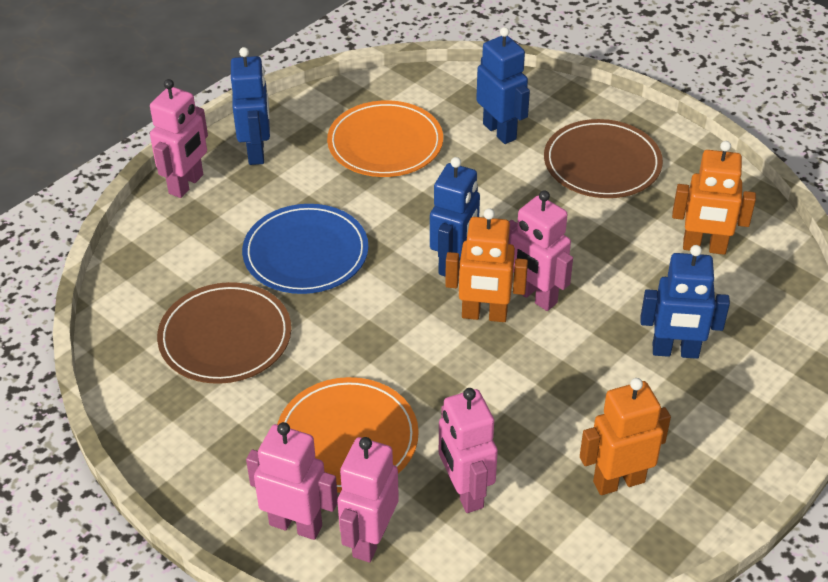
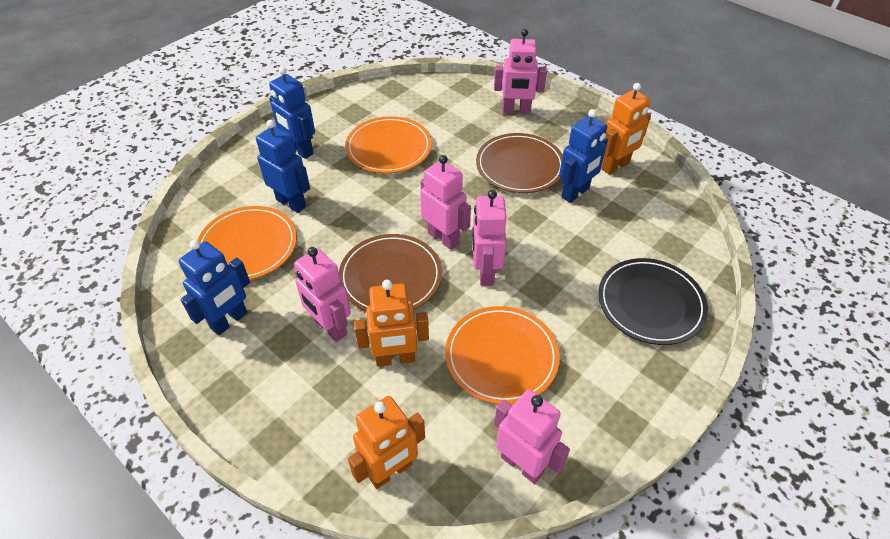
black plate: 0 -> 1
blue plate: 1 -> 0
orange plate: 2 -> 3

